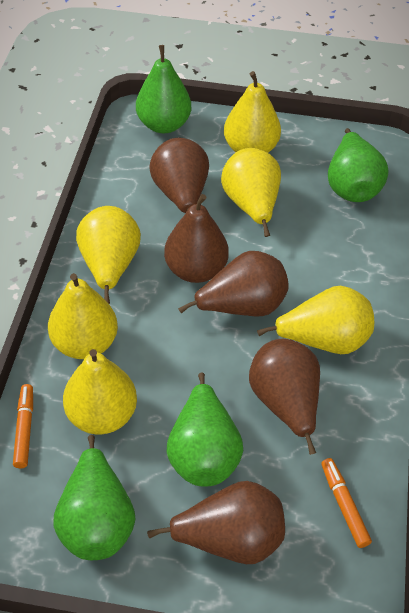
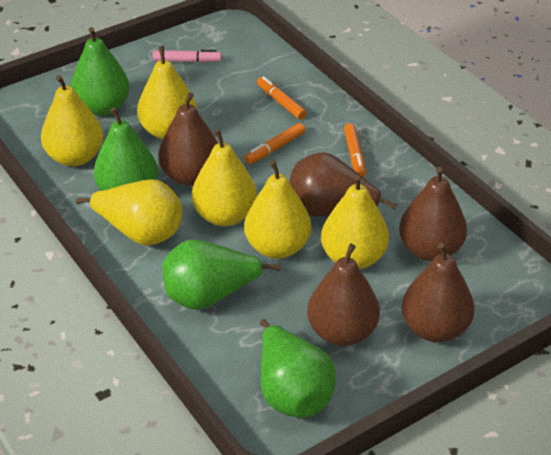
orange marker: 2 -> 3
pink marker: 0 -> 1

